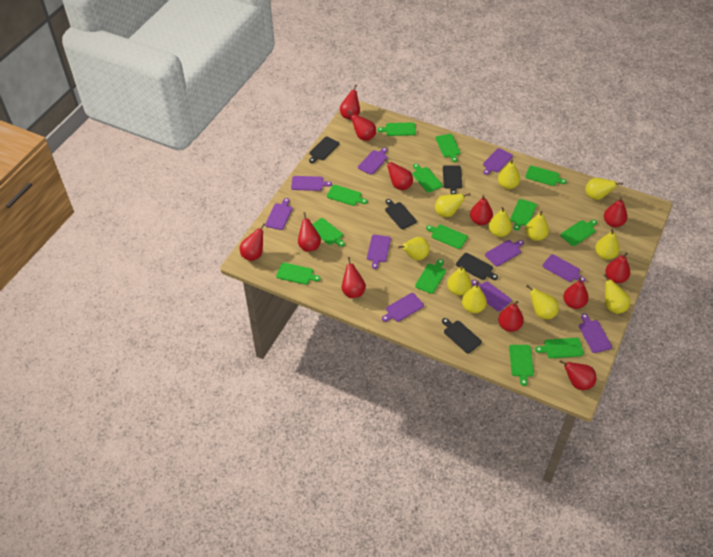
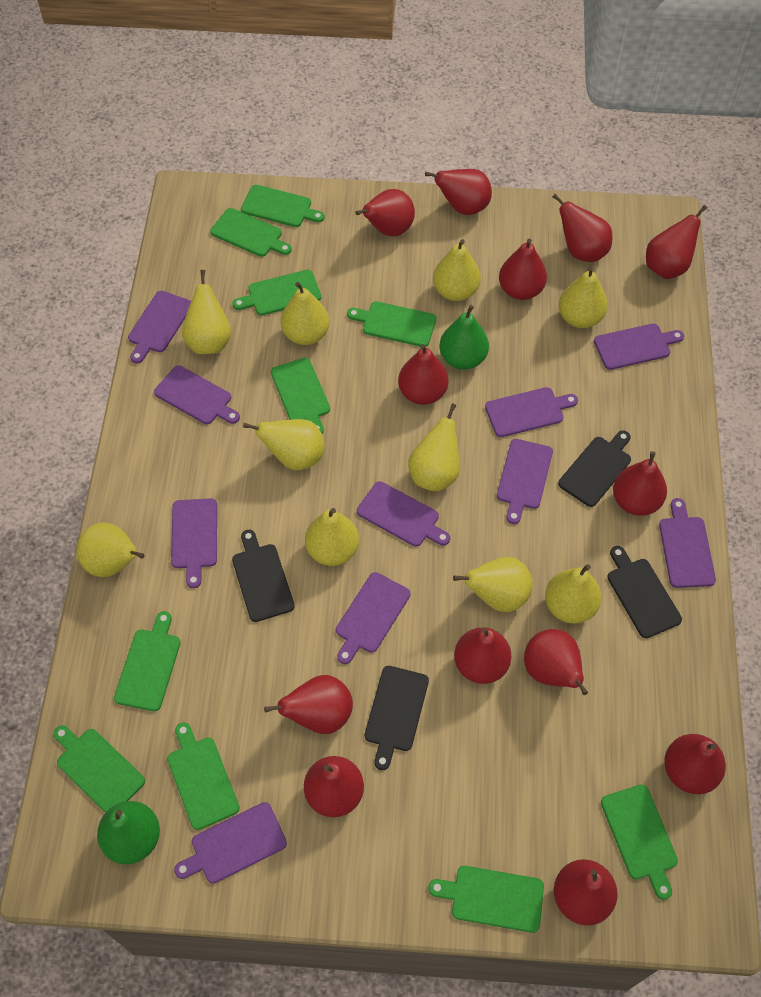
black cutting board: 5 -> 4
green cutting board: 13 -> 10
green pear: 0 -> 2
red pear: 12 -> 13
yellow pear: 11 -> 10

